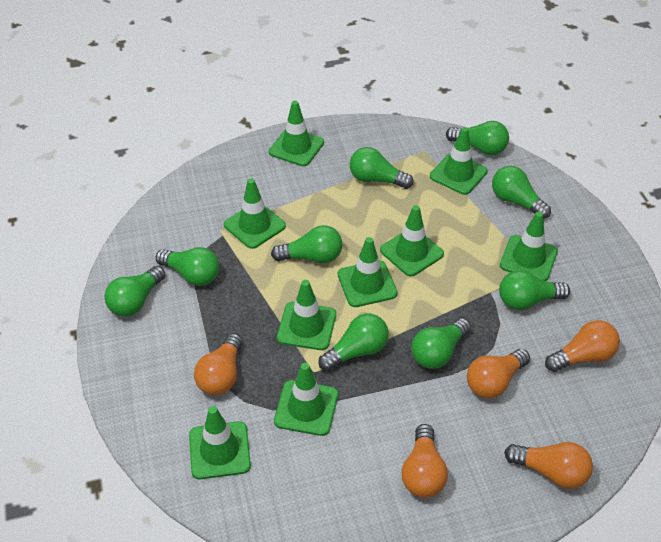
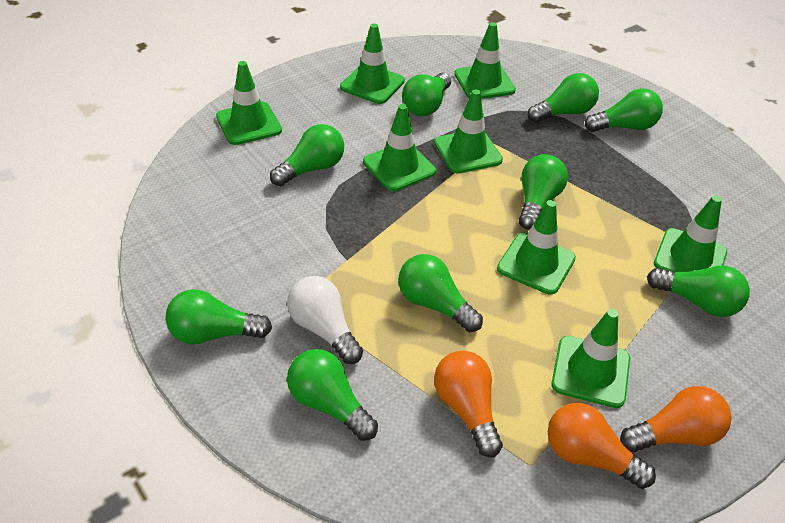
green traffic cone: 9 -> 8
orange light bulb: 5 -> 3
white light bulb: 0 -> 1

